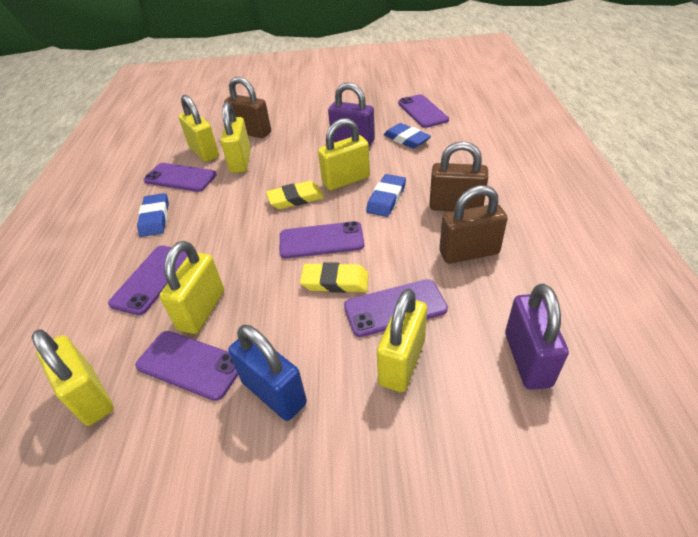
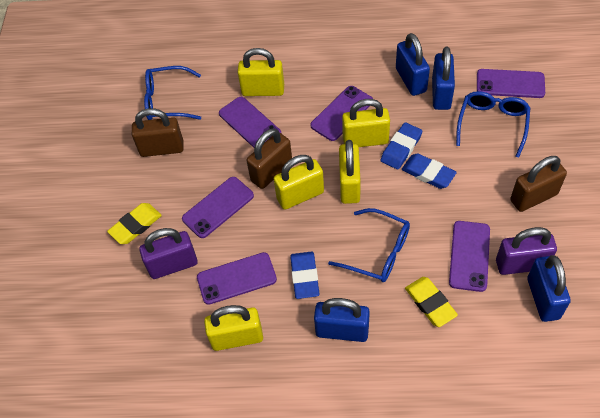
blue glasses: 0 -> 3
blue padlock: 1 -> 4
yellow padlock: 6 -> 5

